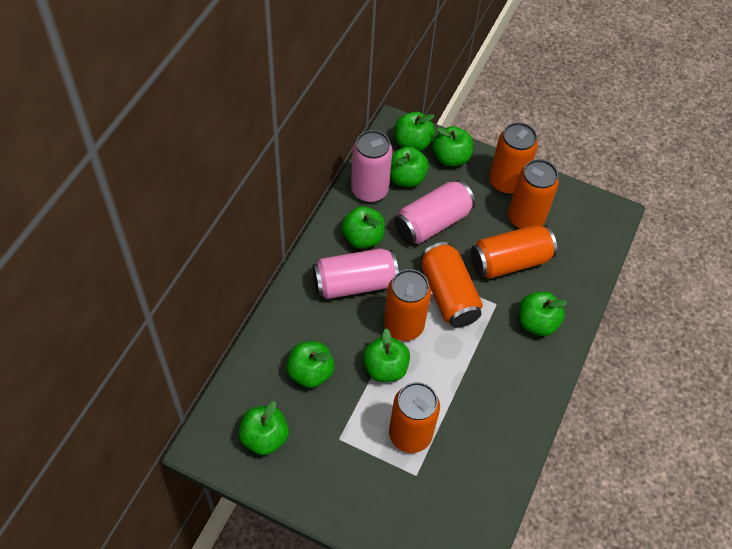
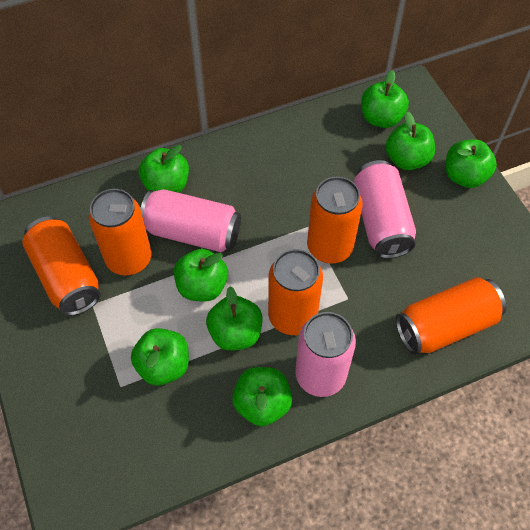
orange can: 6 -> 5

